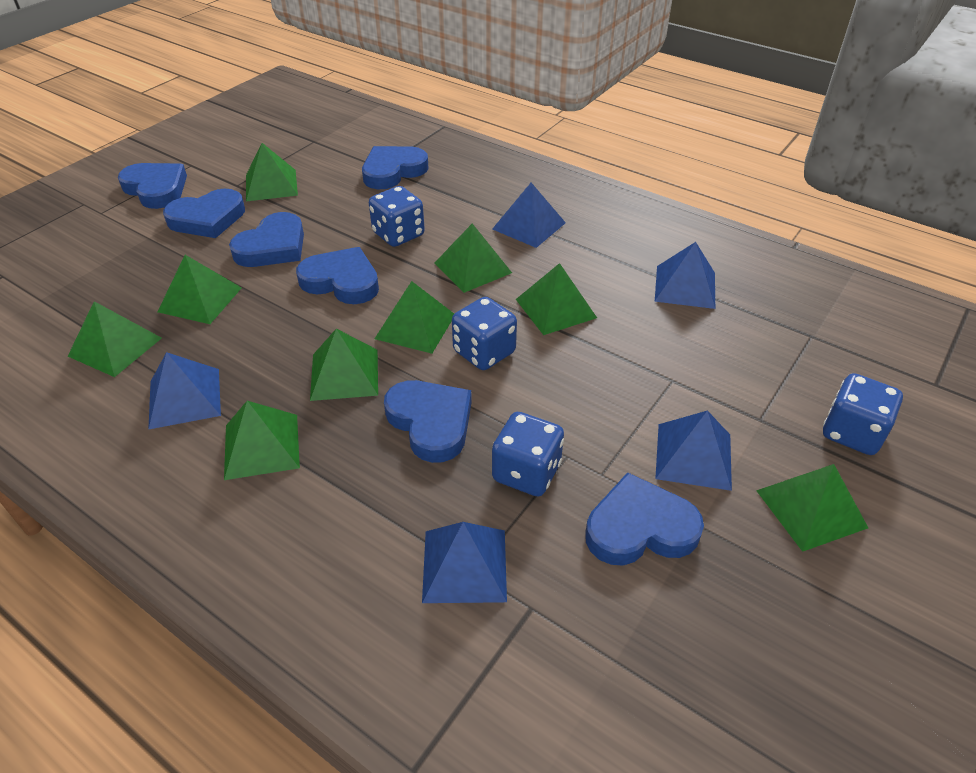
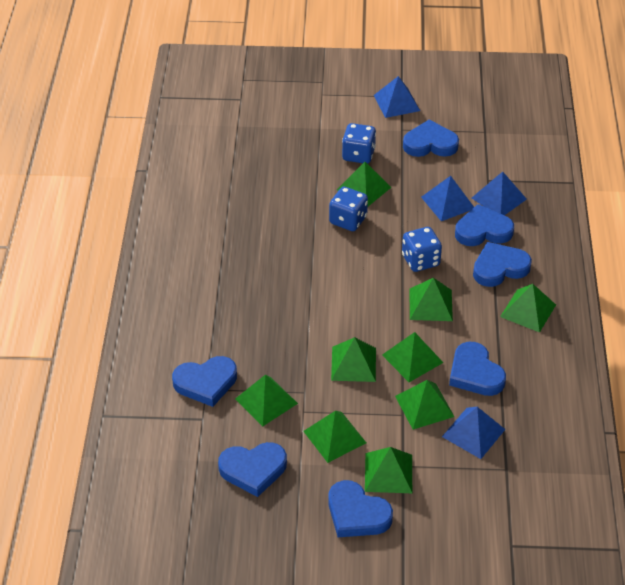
blue dice: 4 -> 3
blue pyramid: 5 -> 4

